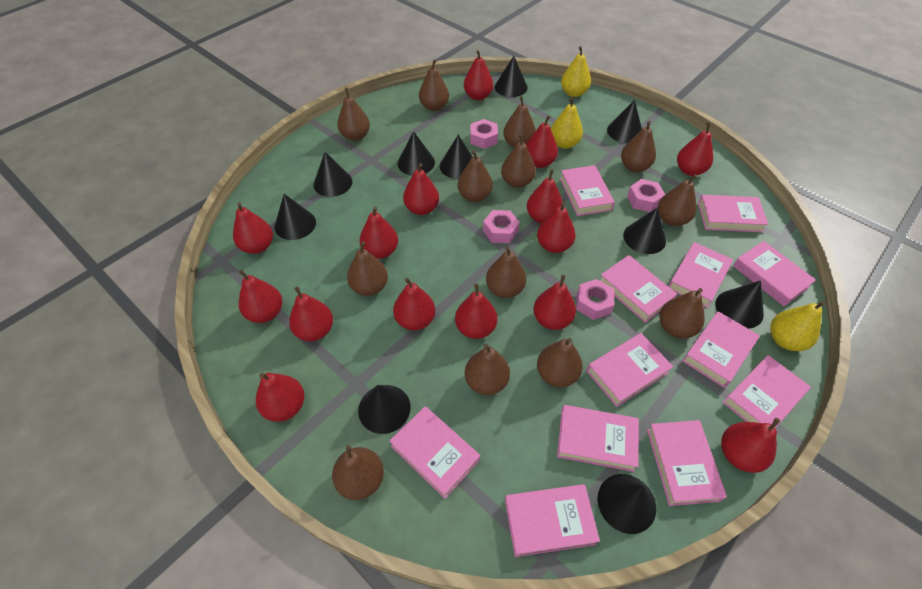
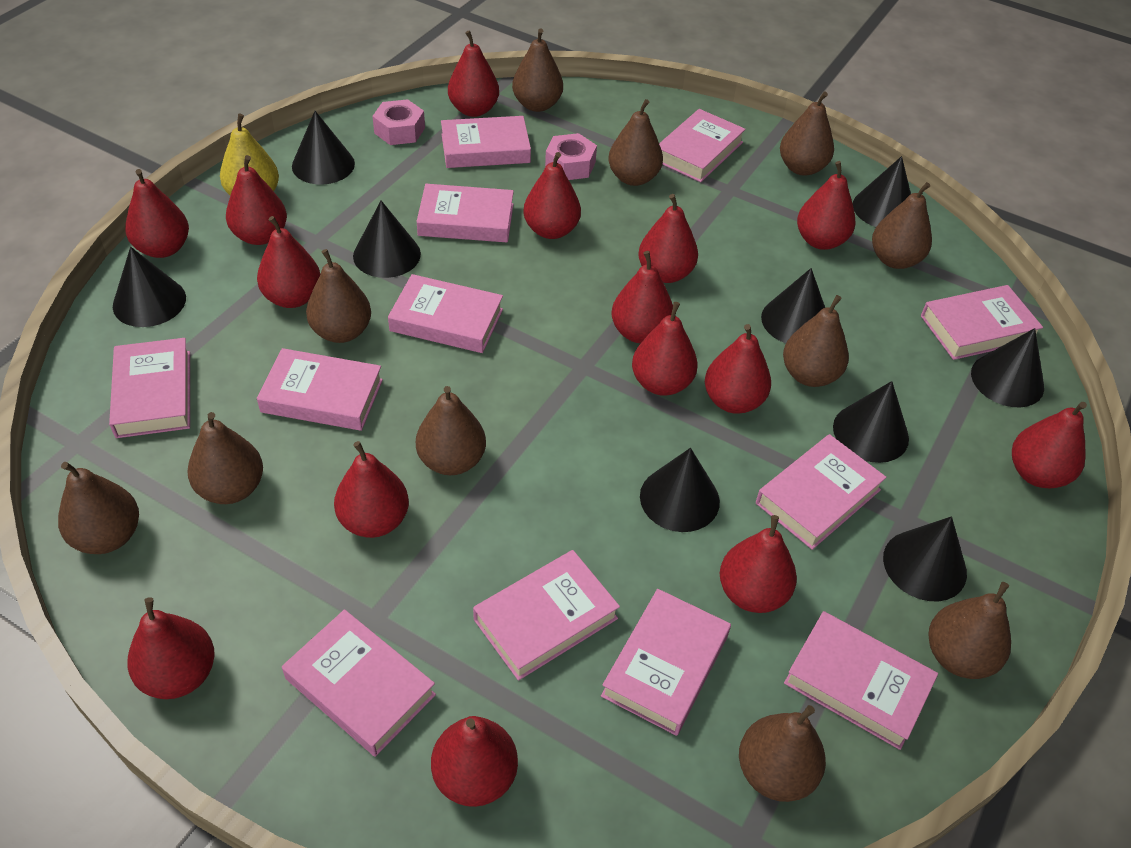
black cone: 10 -> 9
brown pear: 13 -> 11
pink nut: 4 -> 2
yellow pear: 3 -> 1

